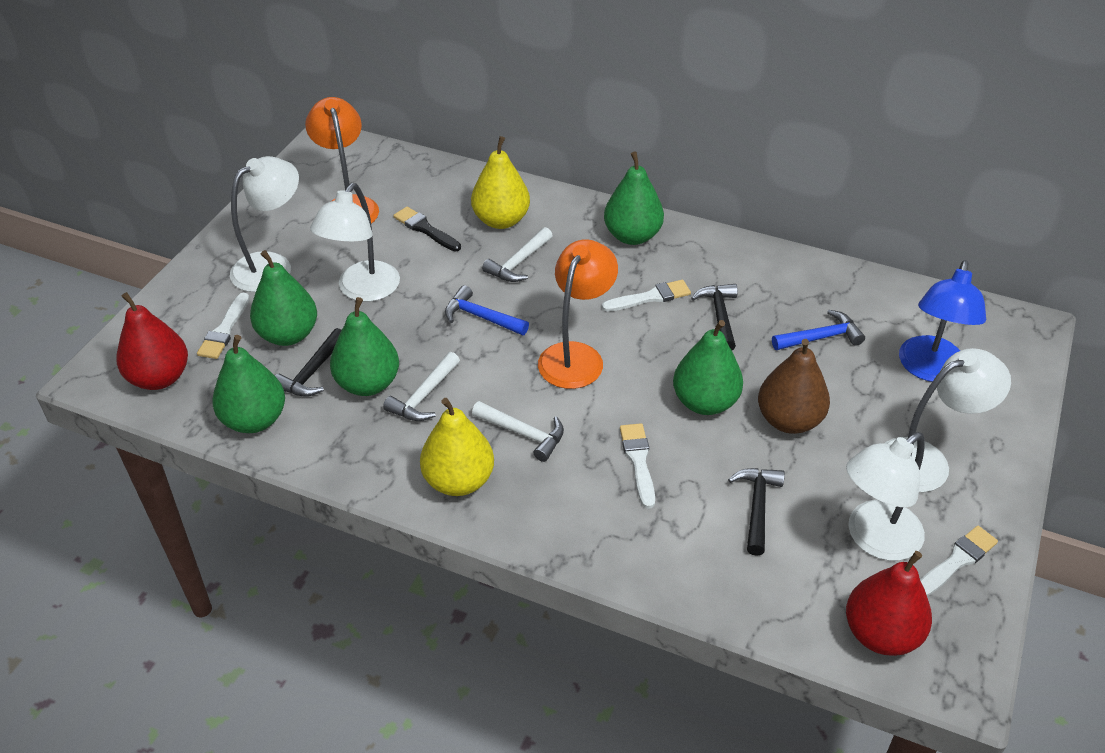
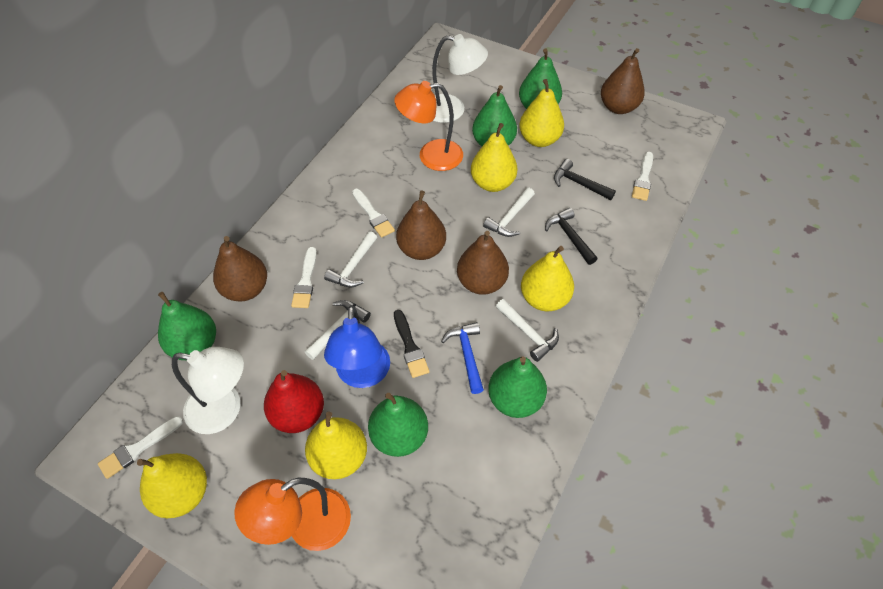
black hammer: 3 -> 2
blue hammer: 2 -> 1
brown pear: 1 -> 4
red pear: 2 -> 1
white hammer: 3 -> 4
white lamp: 4 -> 2
yellow pear: 2 -> 5

